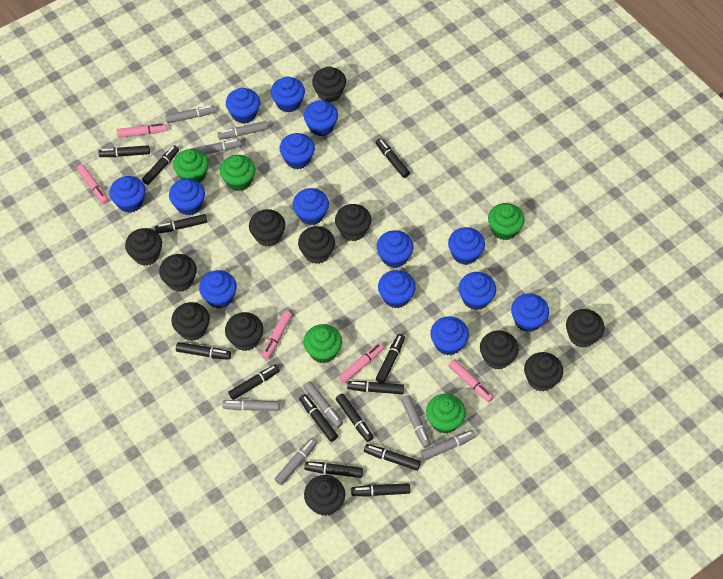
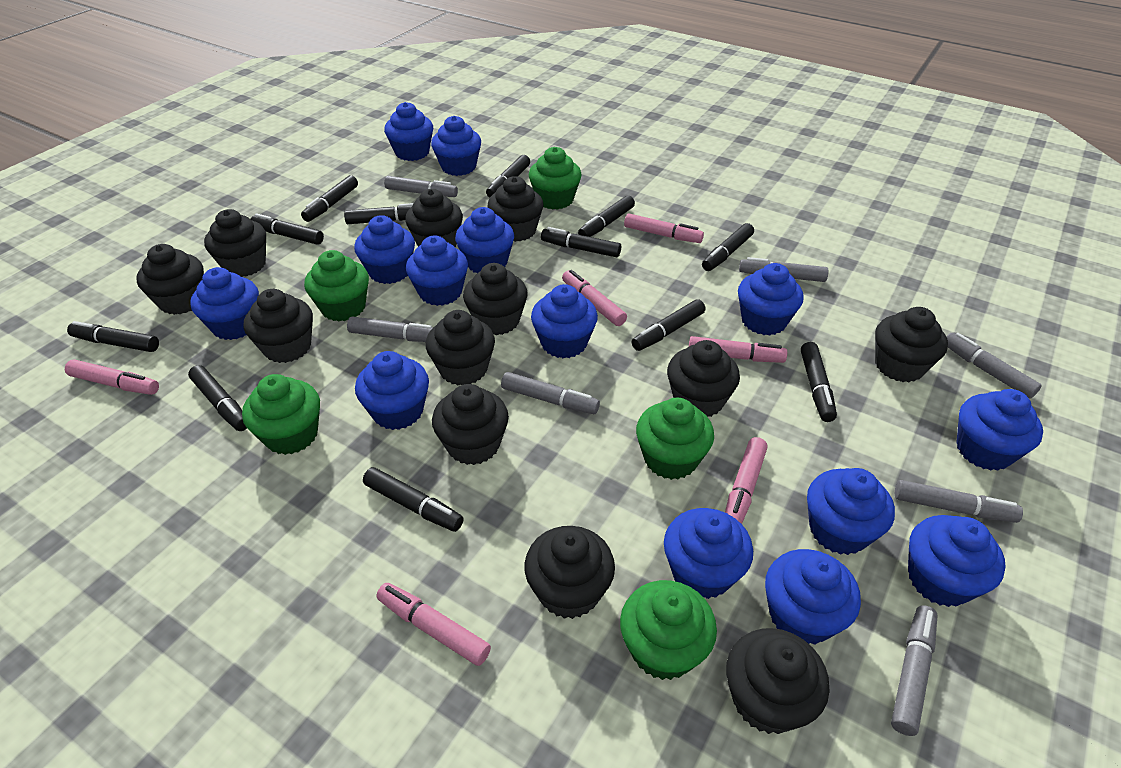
black marker: 13 -> 12
grey marker: 8 -> 7
pink marker: 5 -> 6

